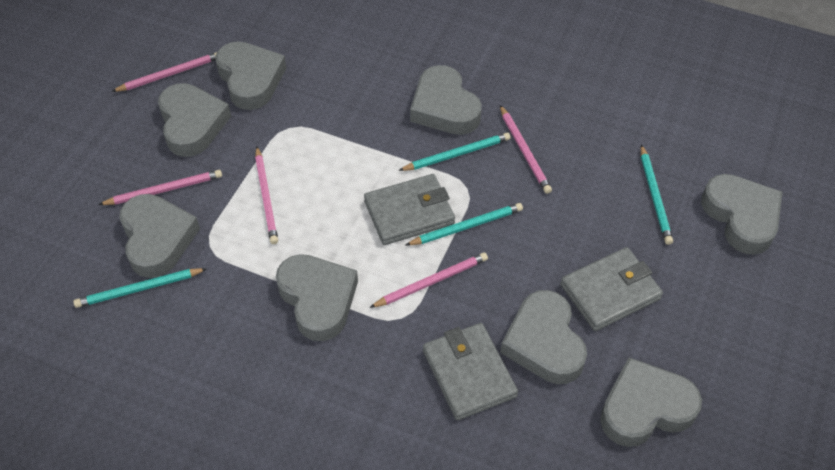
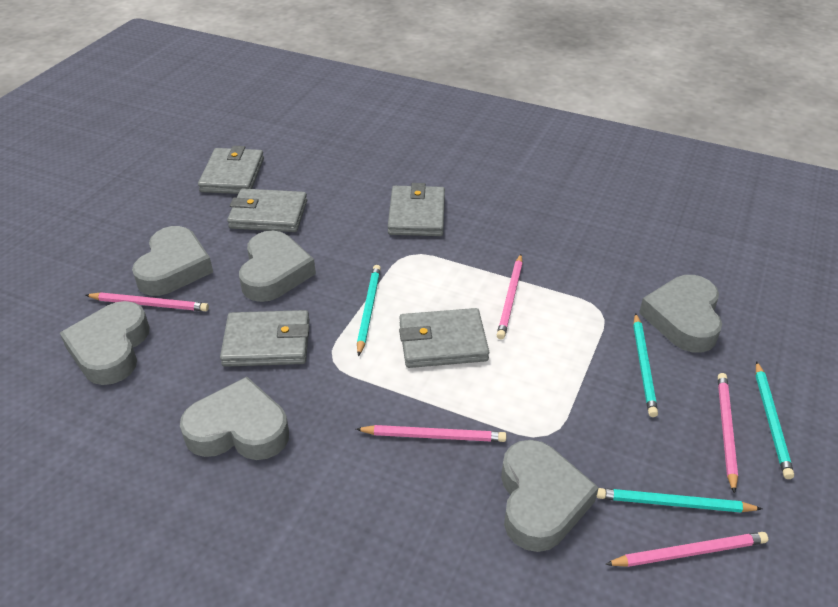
grey heart: 8 -> 6
grey wallet: 3 -> 5

